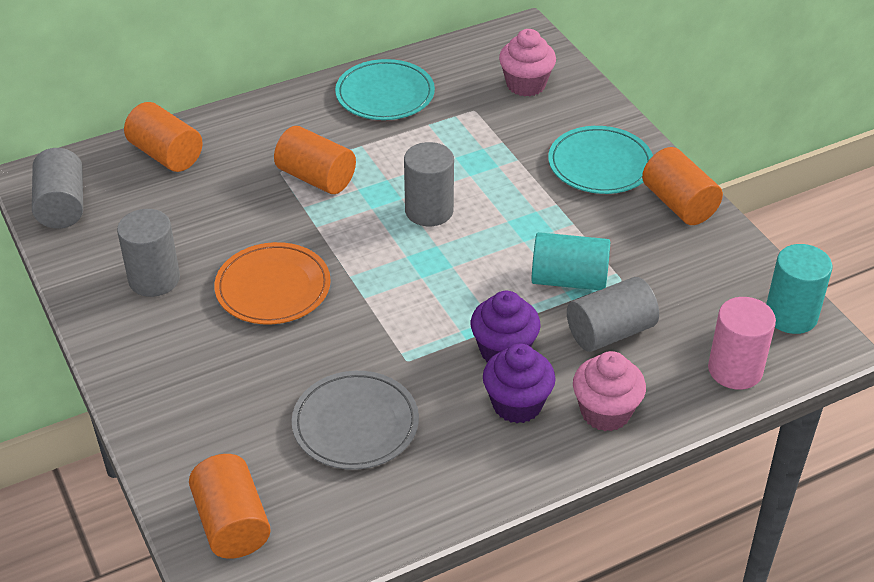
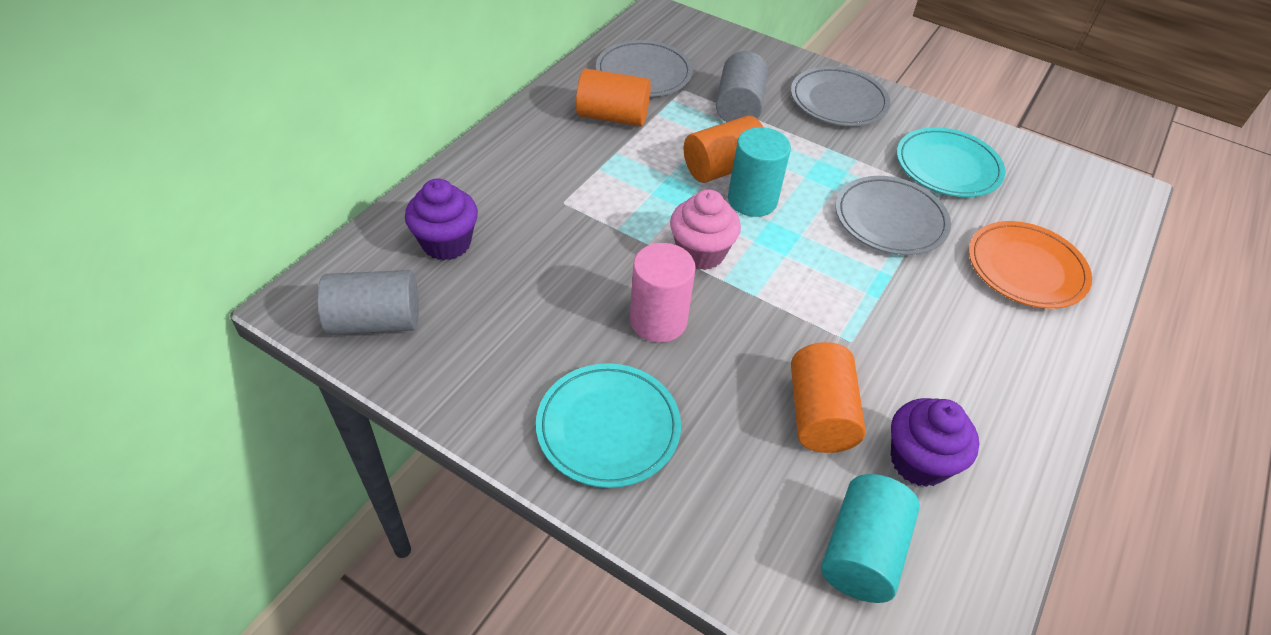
grey cylinder: 4 -> 2
grey plate: 1 -> 3
orange cylinder: 4 -> 3
pink cupcake: 2 -> 1

